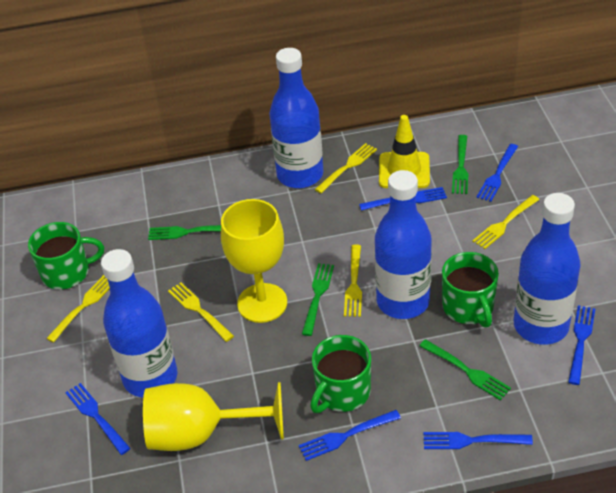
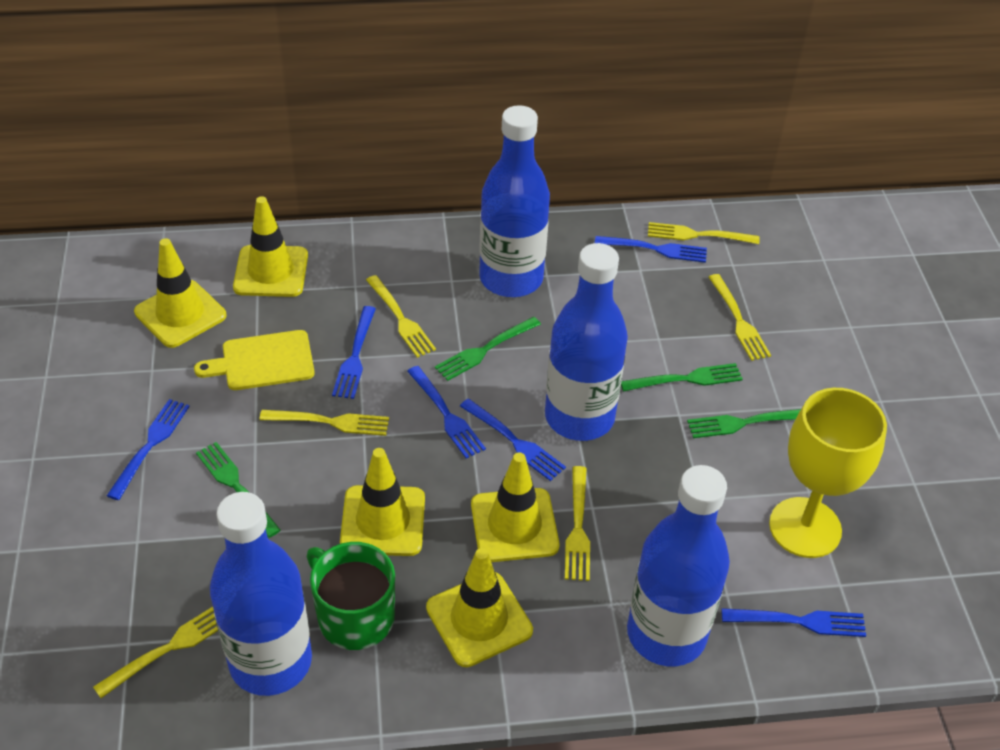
green mug: 3 -> 1
yellow cutting board: 0 -> 1
yellow fork: 5 -> 6
yellow goblet: 2 -> 1
yellow traffic cone: 1 -> 5

